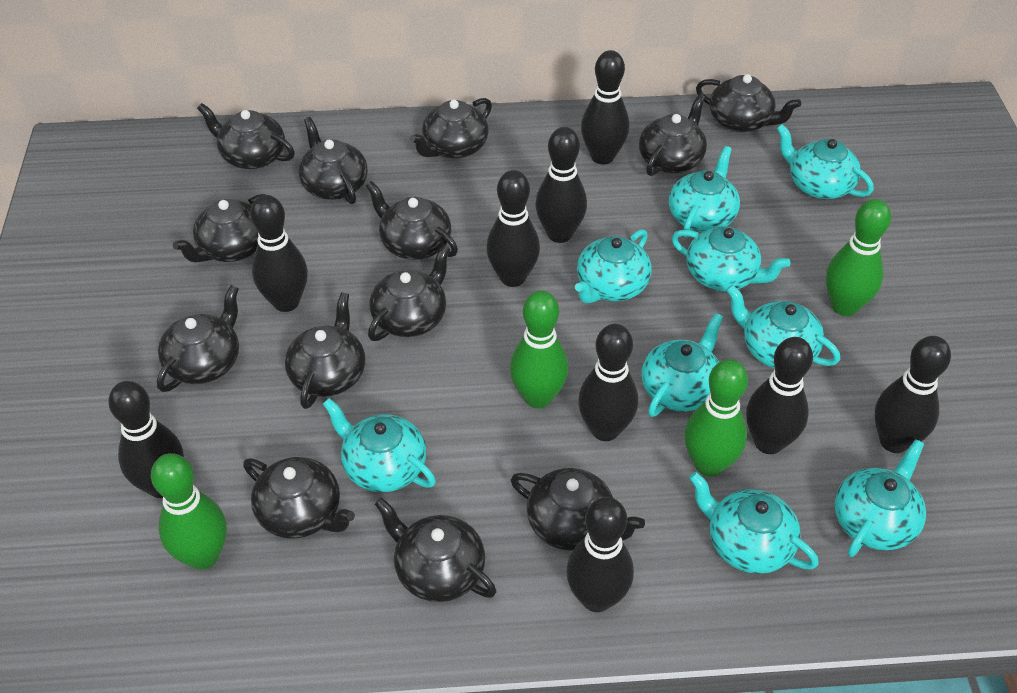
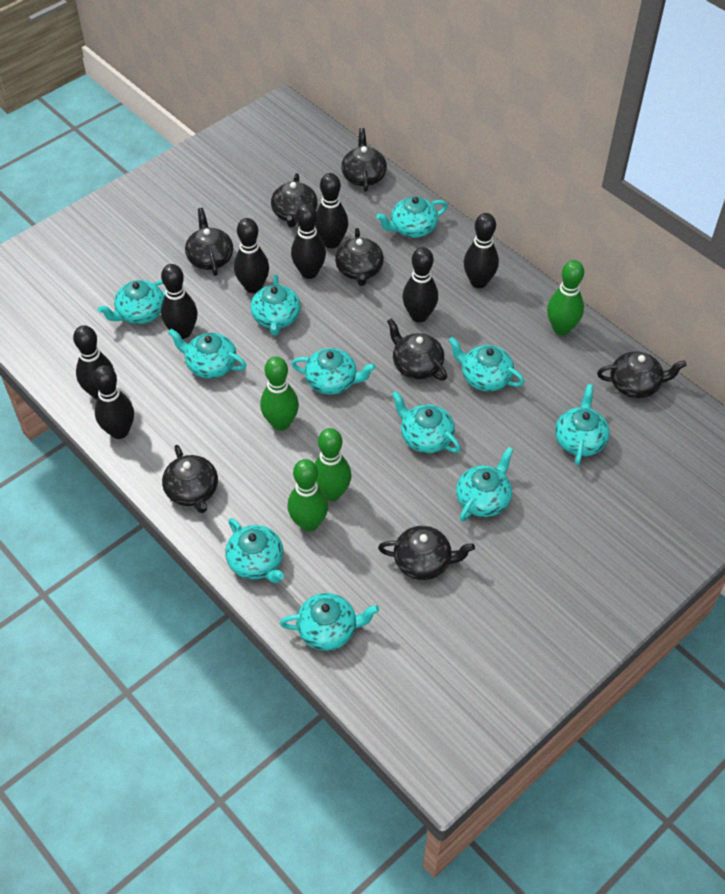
black bowling pin: 9 -> 8
black teapot: 13 -> 8
turquoise teapot: 9 -> 11

